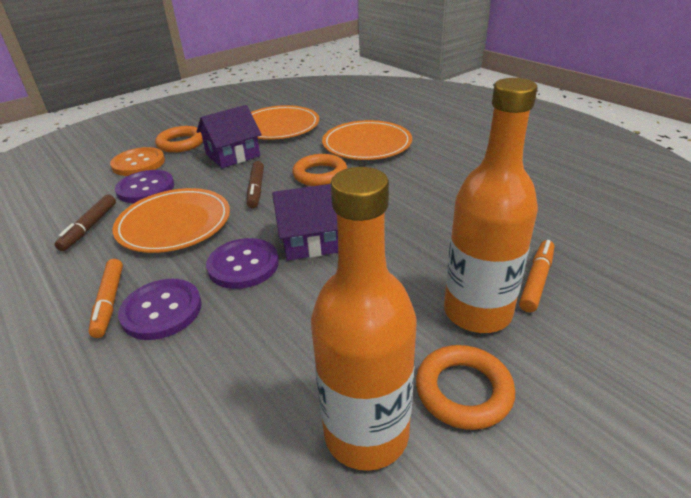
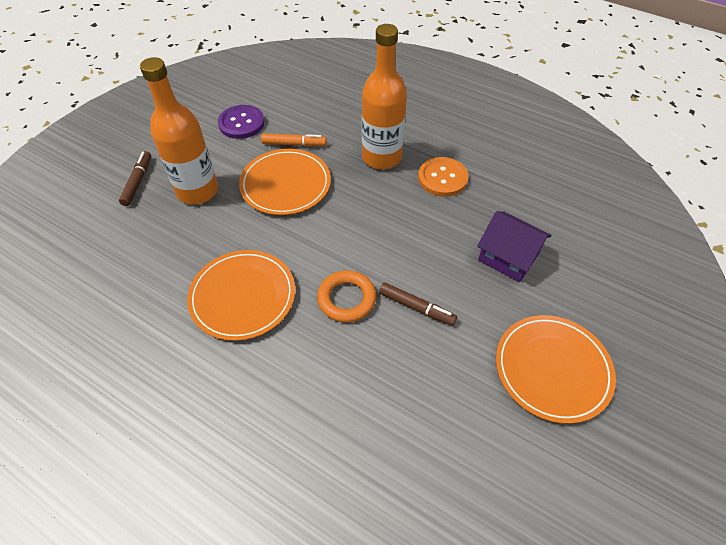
orange marker: 2 -> 1
orange ring: 3 -> 1
purple button: 3 -> 1
purple house: 2 -> 1

